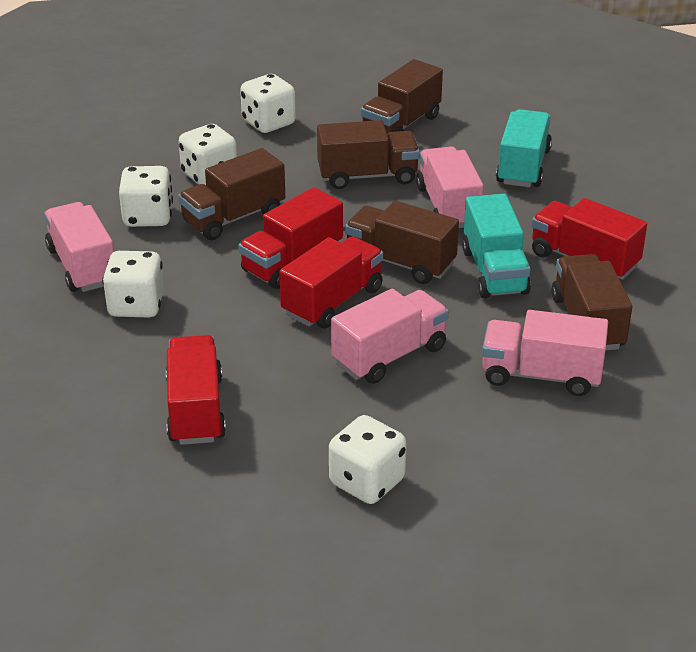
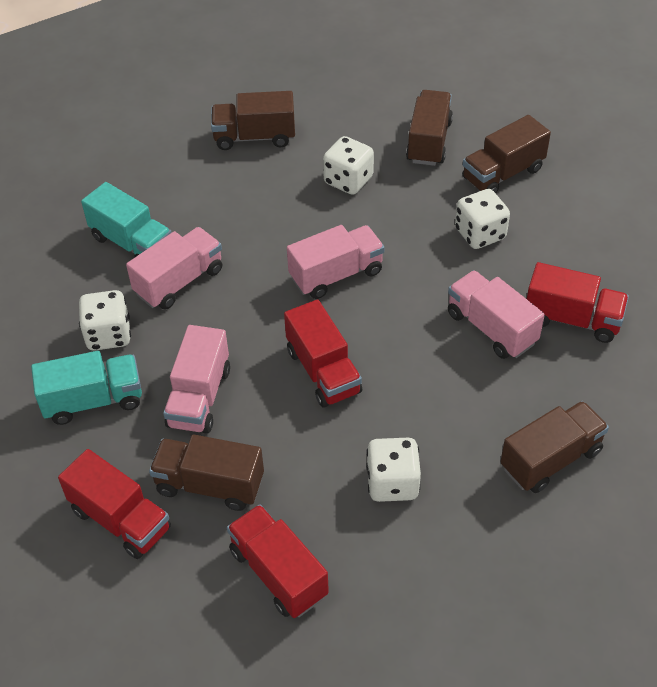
white dice: 5 -> 4

